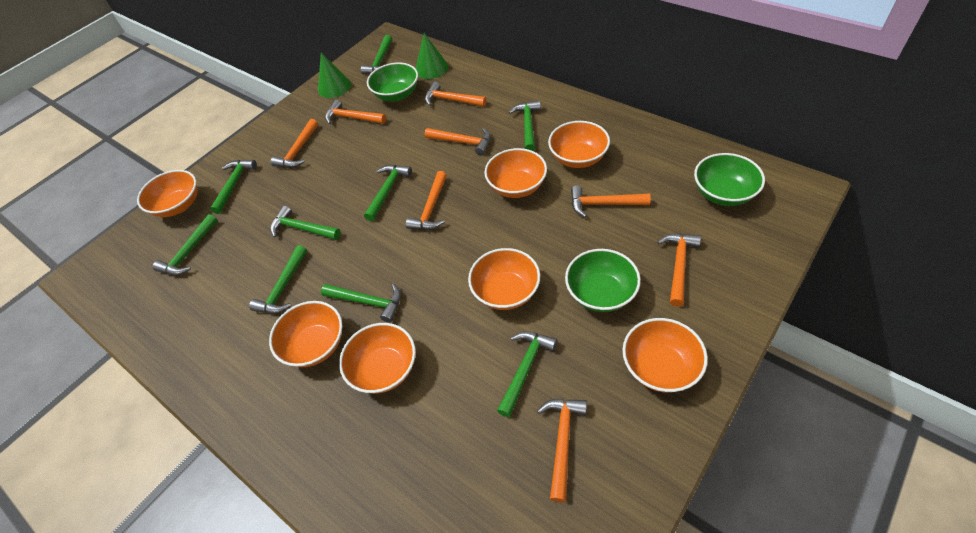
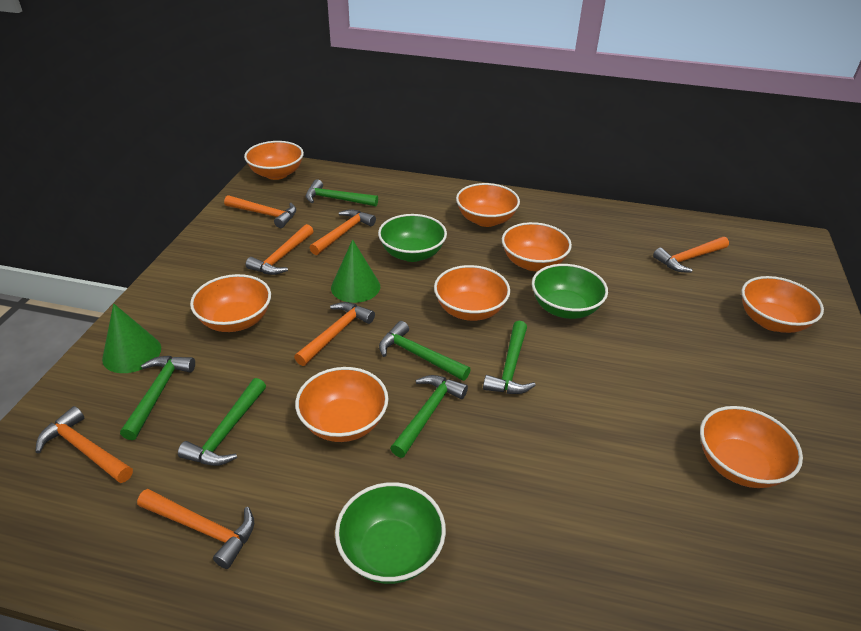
green hammer: 9 -> 6
orange bowl: 7 -> 8
orange hammer: 8 -> 7

